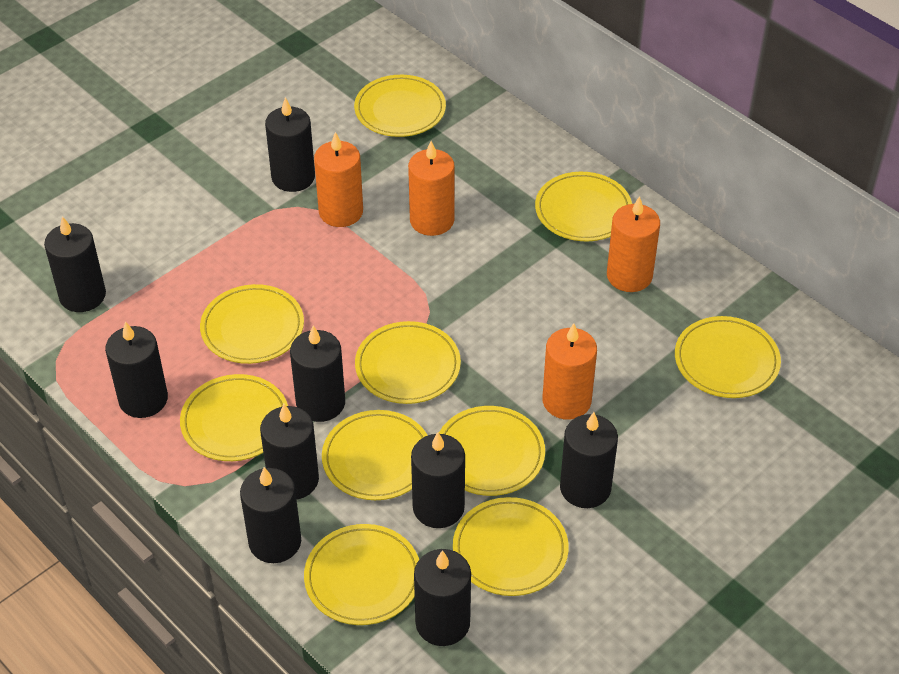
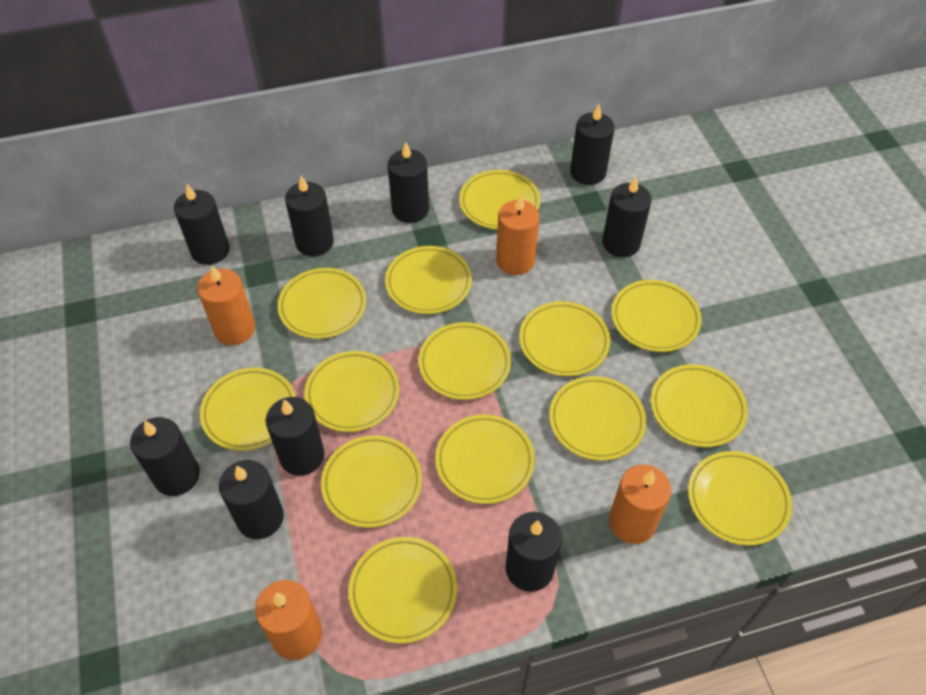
yellow plate: 10 -> 14

